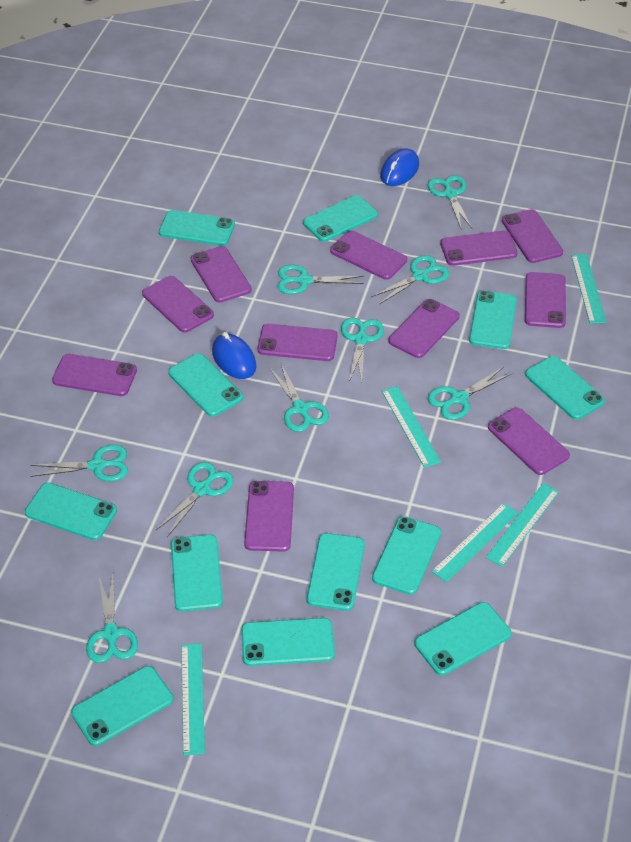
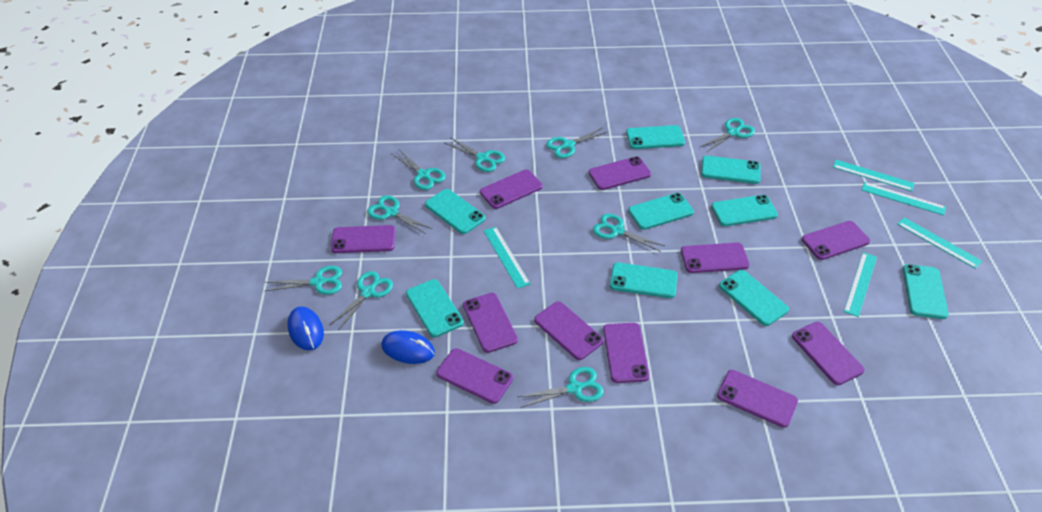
turquoise phone: 12 -> 9

